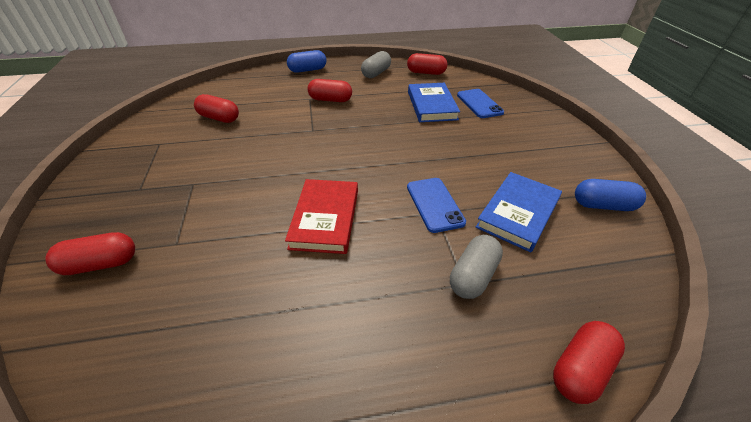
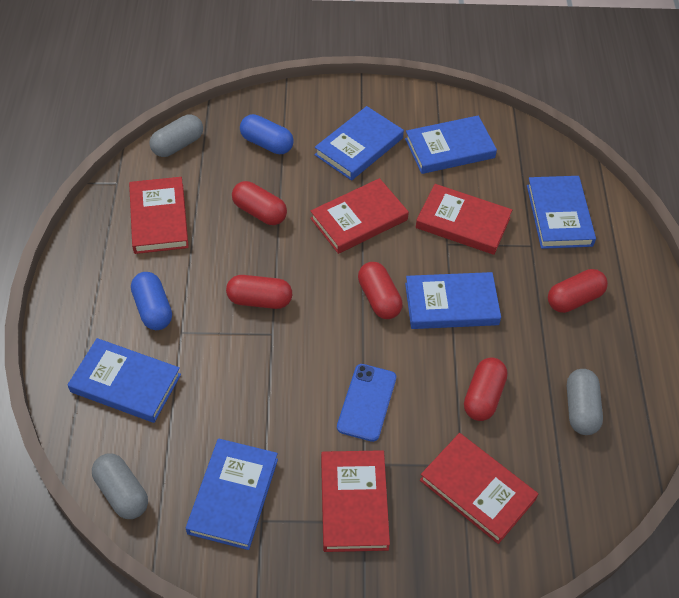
blue book: 2 -> 6
blue phone: 2 -> 1
grey capsule: 2 -> 3
red book: 1 -> 5

